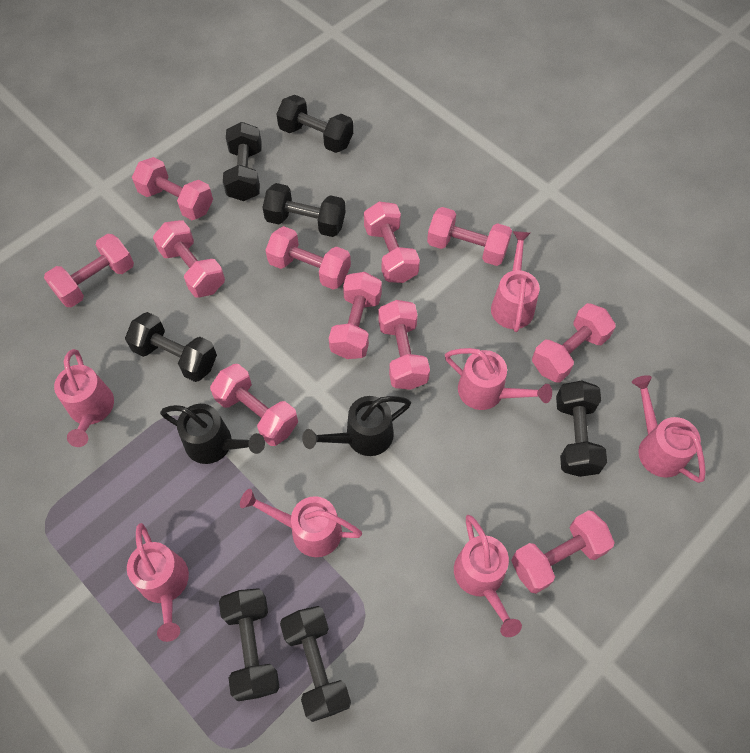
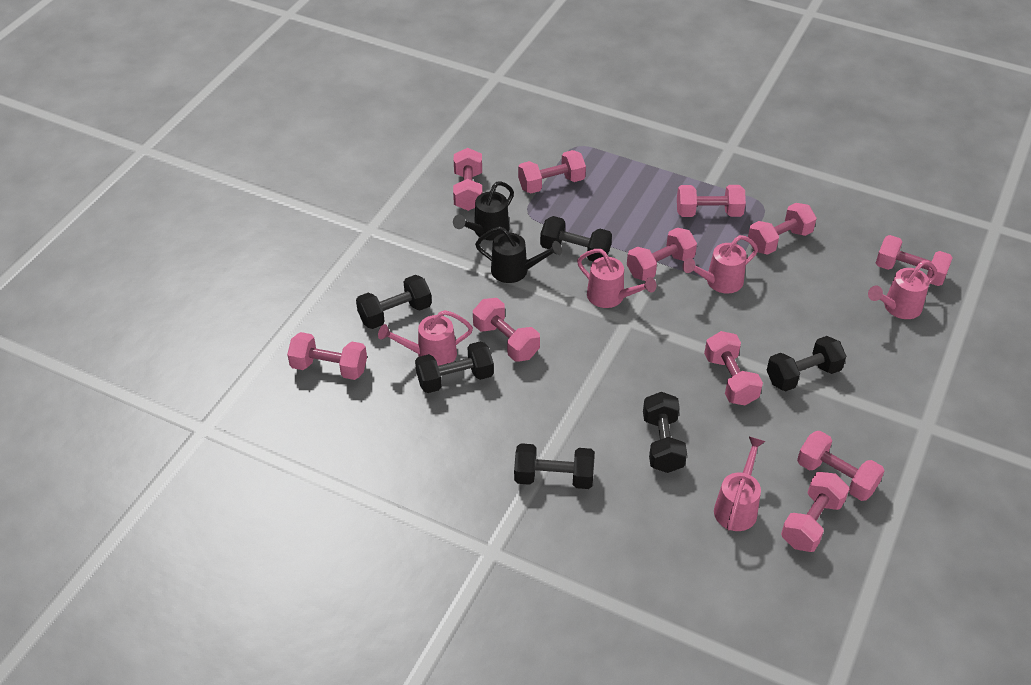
black dumbbell: 7 -> 6
pink watering can: 7 -> 5

